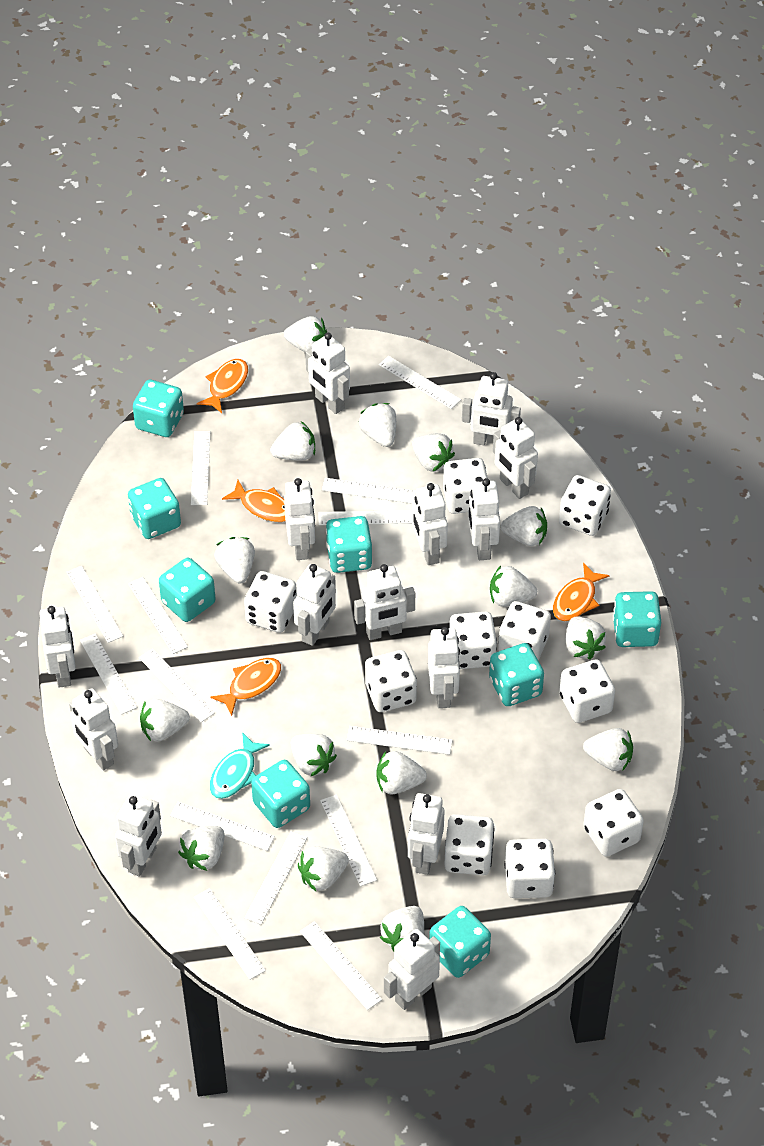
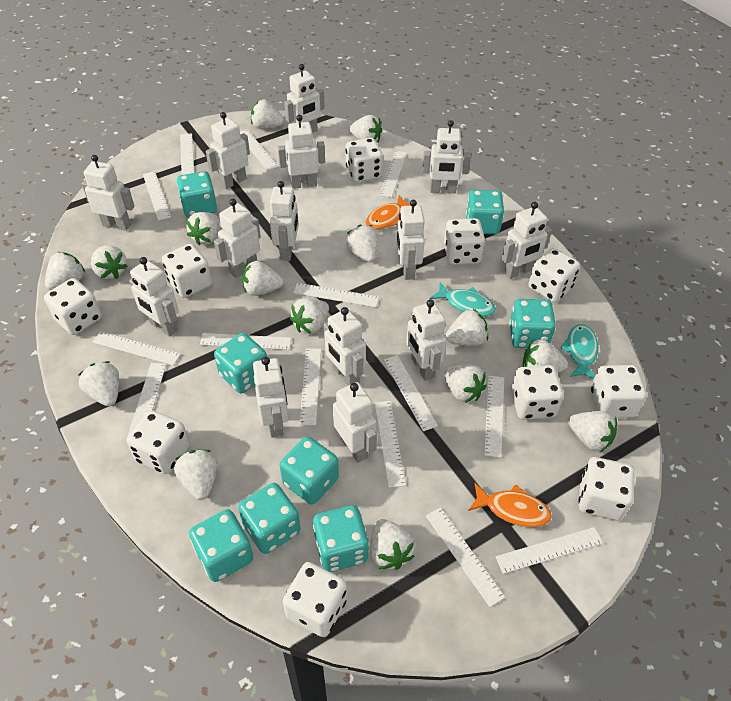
orange fish: 4 -> 2
turquoise fish: 1 -> 2

